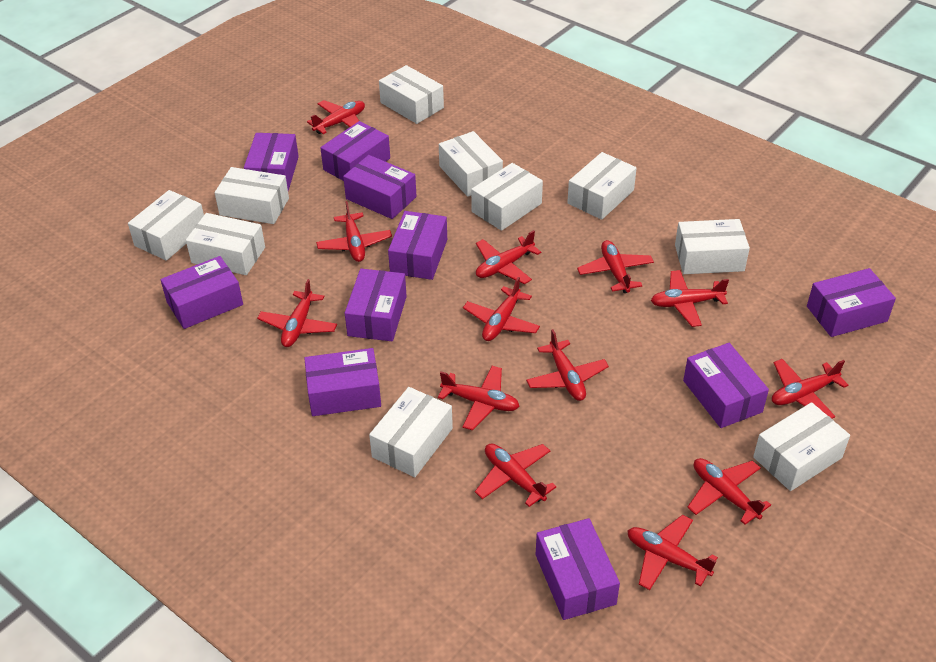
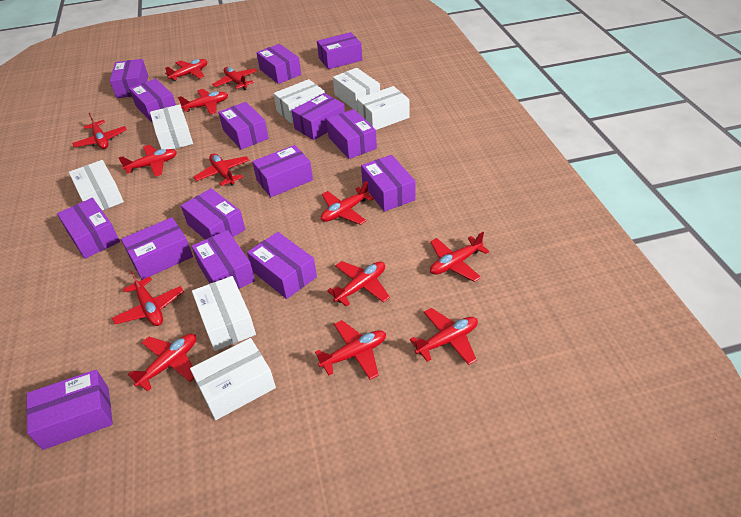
purple box: 10 -> 15
white box: 10 -> 7

